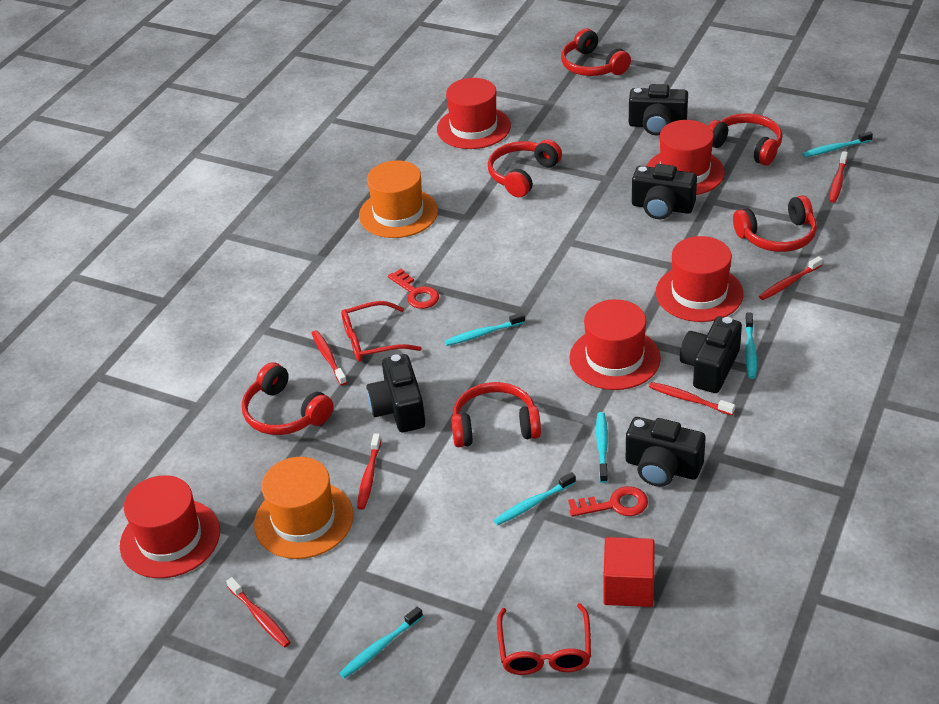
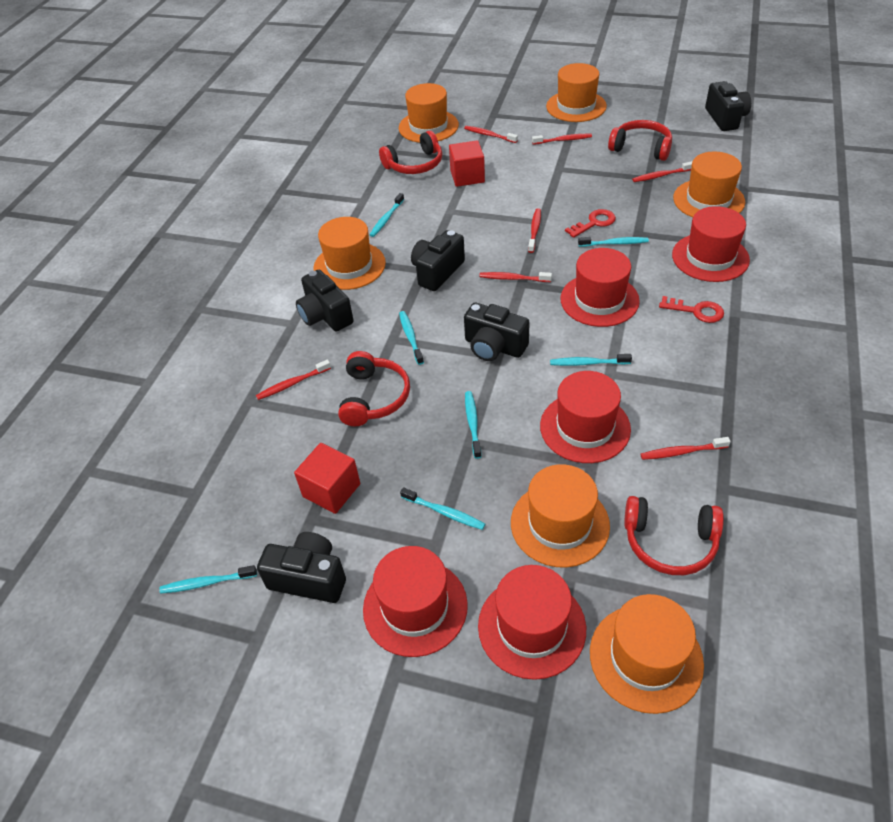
orange hat: 2 -> 6
red cube: 1 -> 2
red glasses: 2 -> 0
red headphones: 6 -> 4
red toothbrush: 6 -> 7
turquoise toothbrush: 6 -> 7

